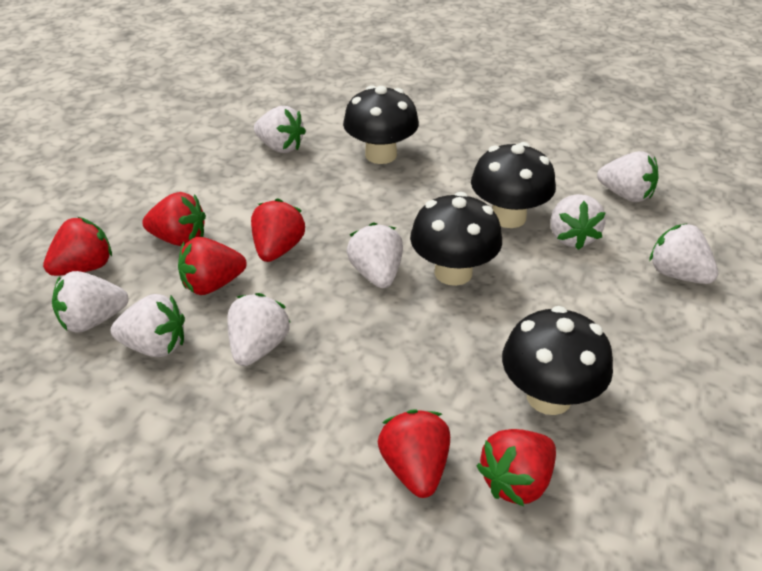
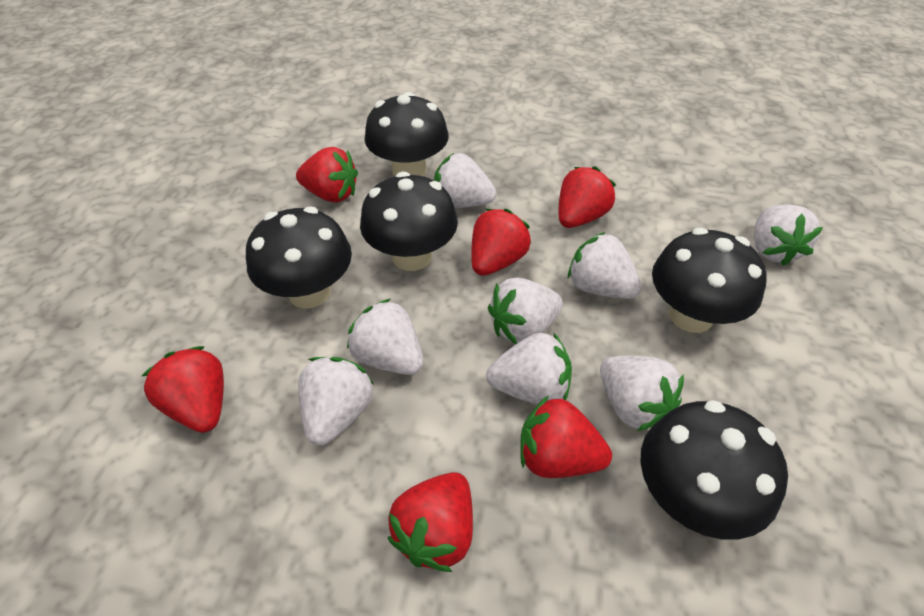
black mushroom: 4 -> 5

